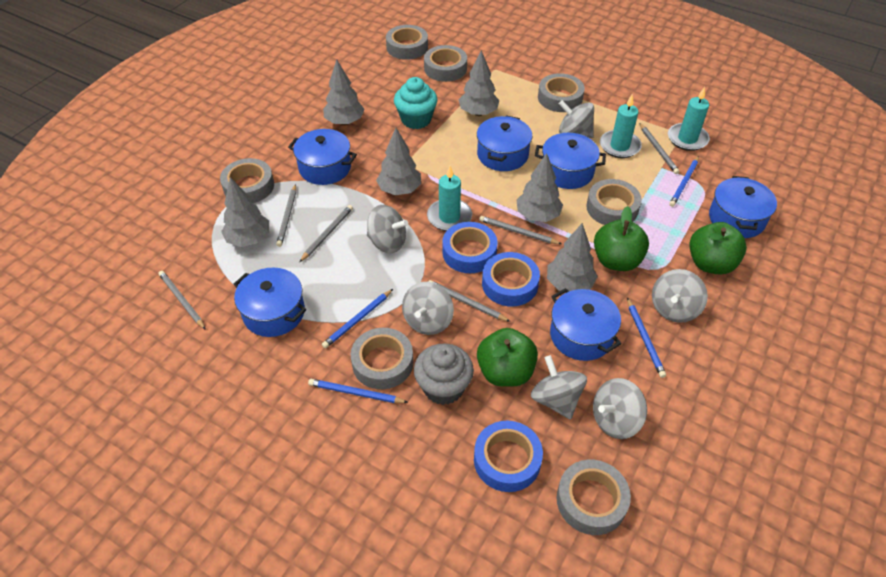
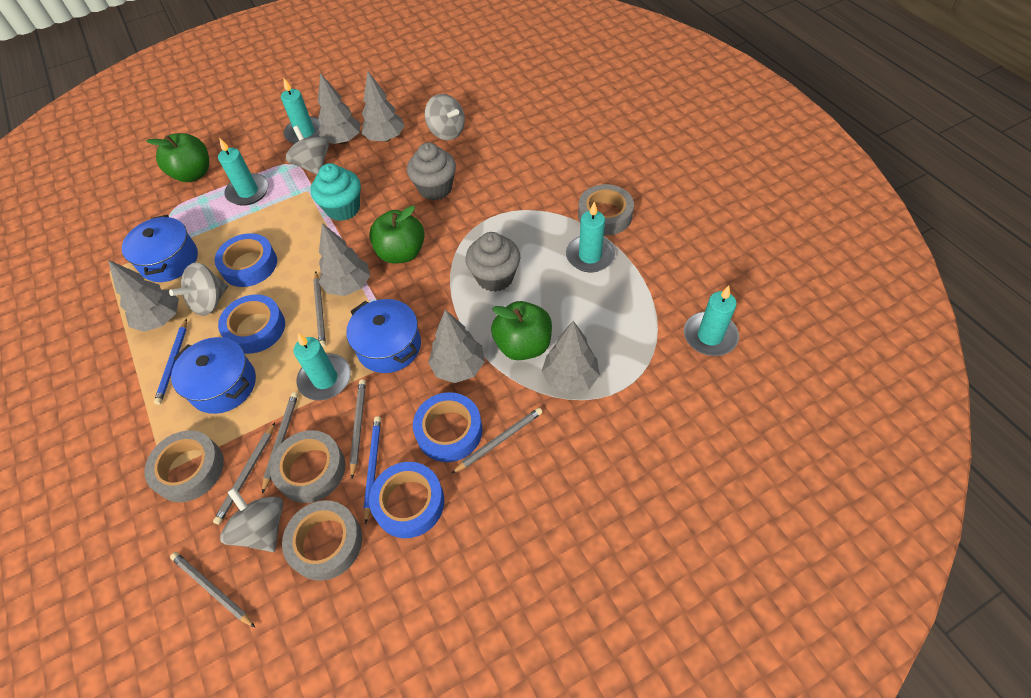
blue pencil: 4 -> 2
blue pot: 6 -> 3
blue tape: 3 -> 4
grey cupcake: 1 -> 2
grey spinning top: 6 -> 4
grey tape: 7 -> 4
turquoise candle: 3 -> 5

